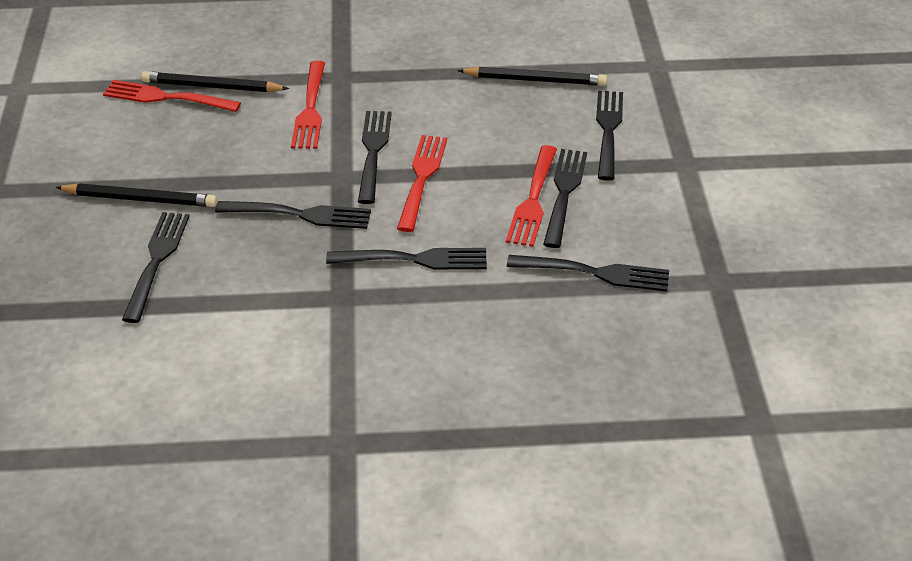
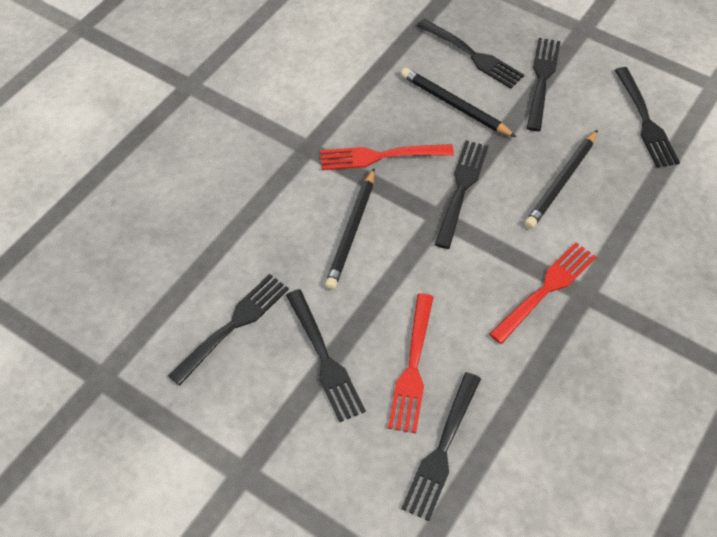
red fork: 4 -> 3

